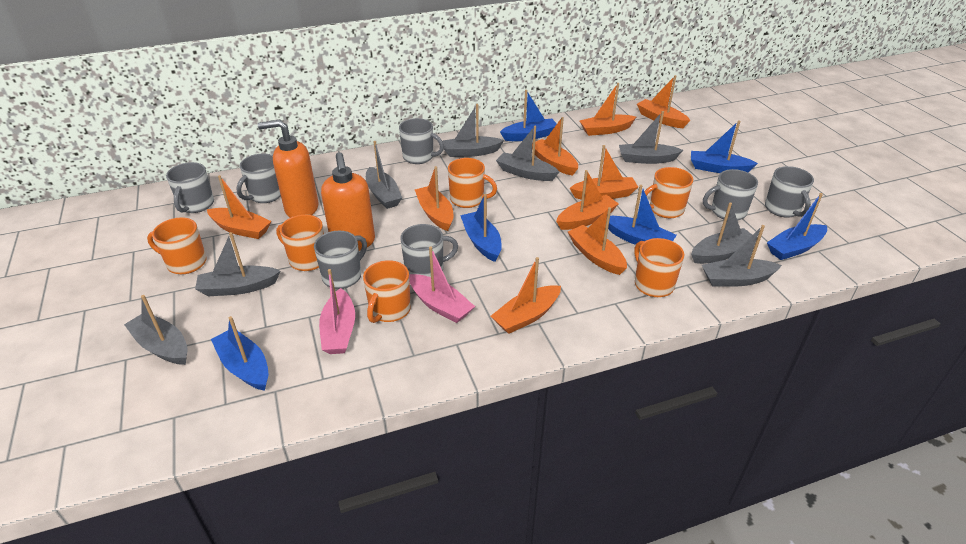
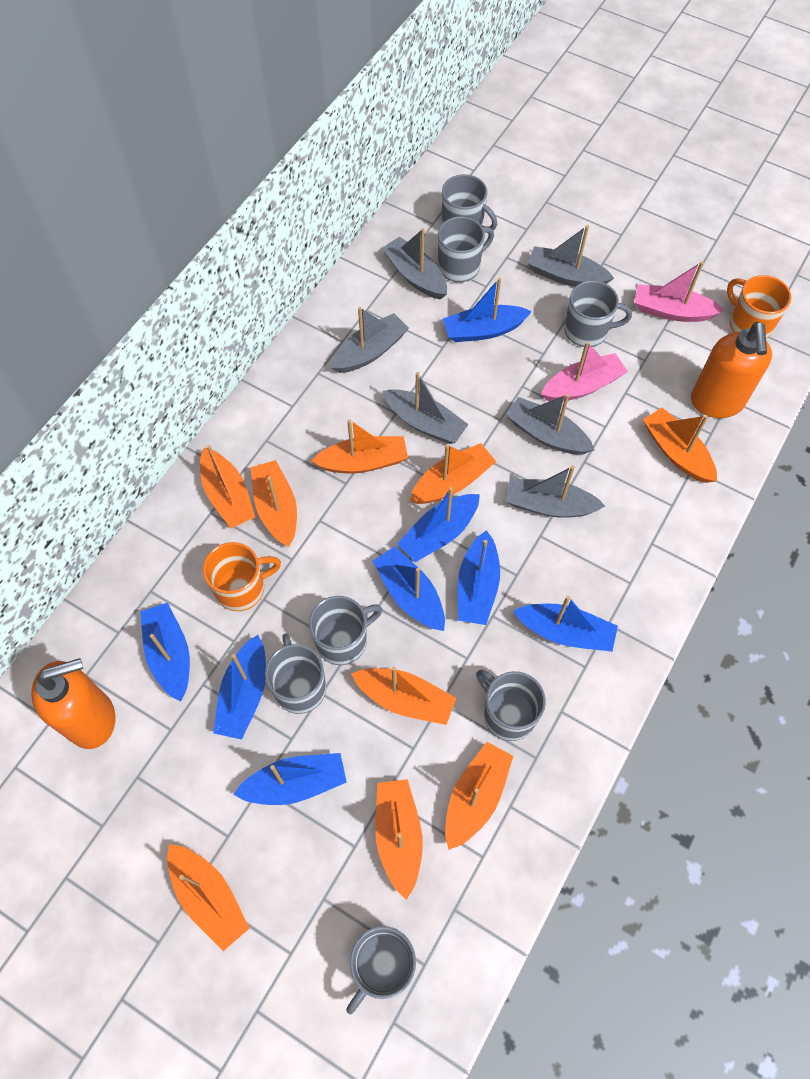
blue boat: 6 -> 8
grey boat: 8 -> 6
orange mug: 6 -> 2

